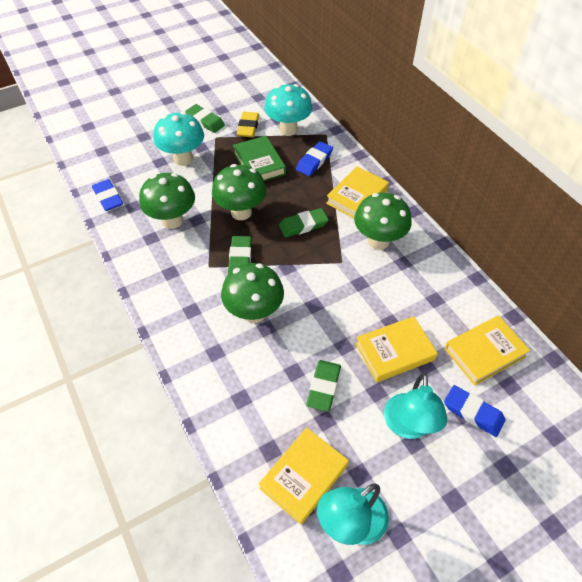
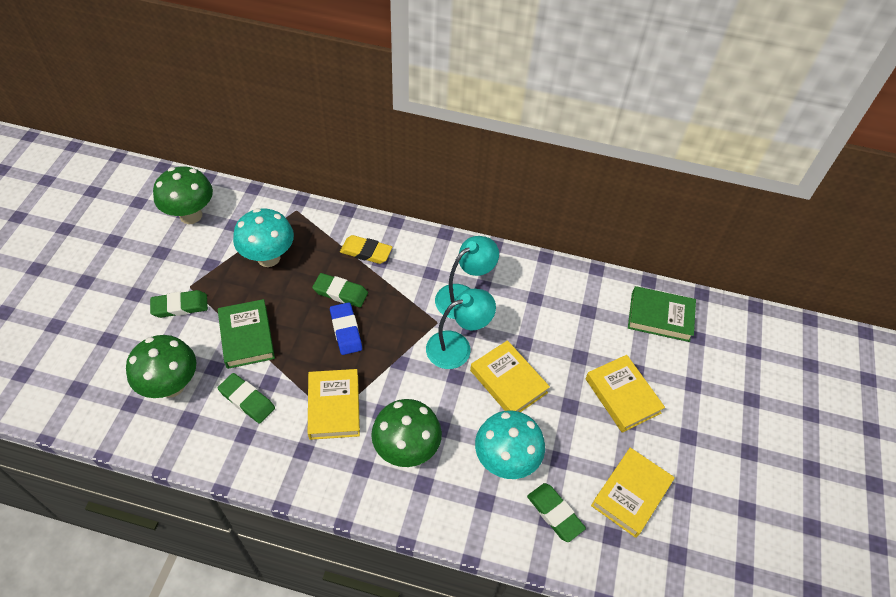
blue eraser: 3 -> 1
green book: 1 -> 2
green mushroom: 4 -> 3

